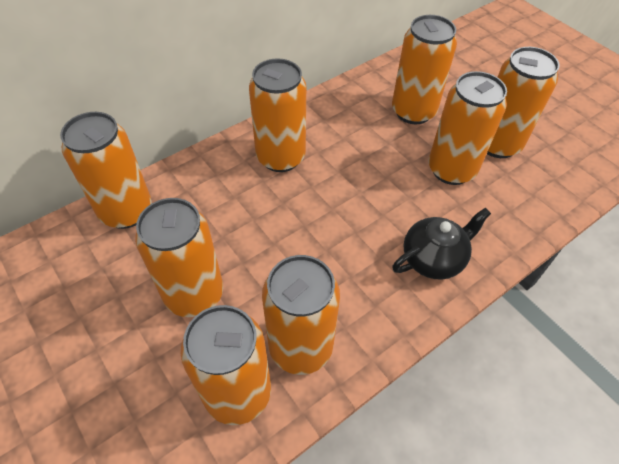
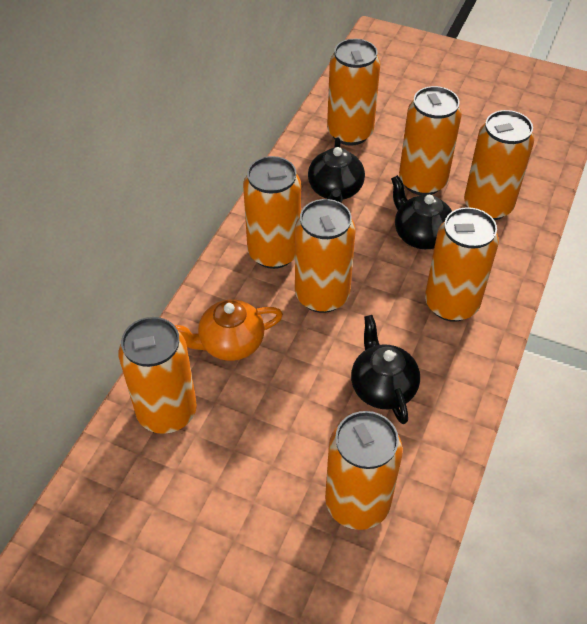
black teapot: 1 -> 3
orange teapot: 0 -> 1

